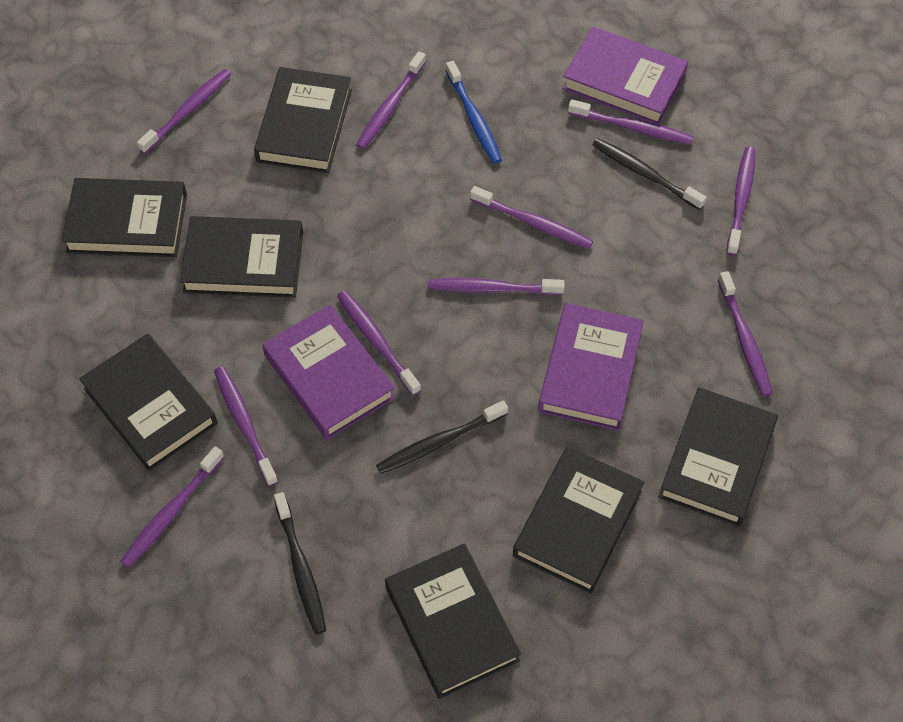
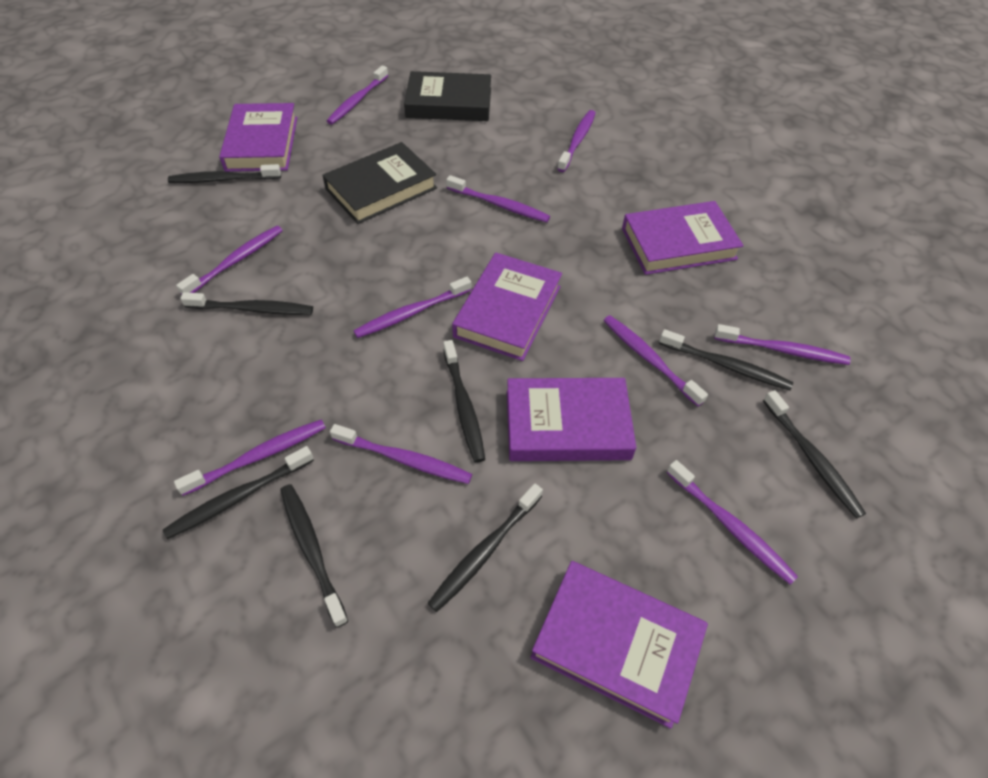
black book: 7 -> 2
black toothbrush: 3 -> 8
blue toothbrush: 1 -> 0
purple book: 3 -> 5

